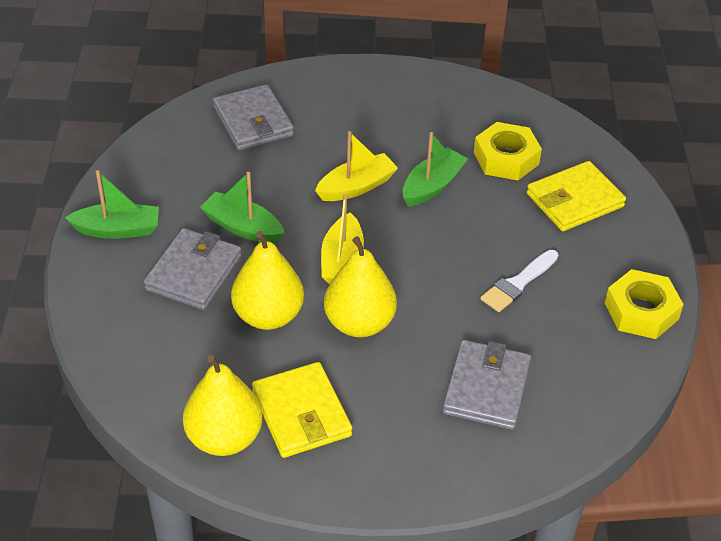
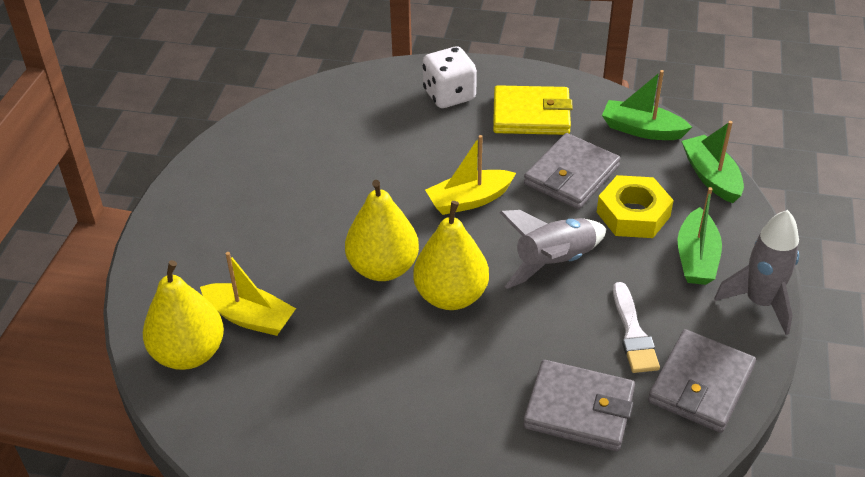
grey rocket: 0 -> 2
white dice: 0 -> 1
yellow nut: 2 -> 1
yellow wallet: 2 -> 1

